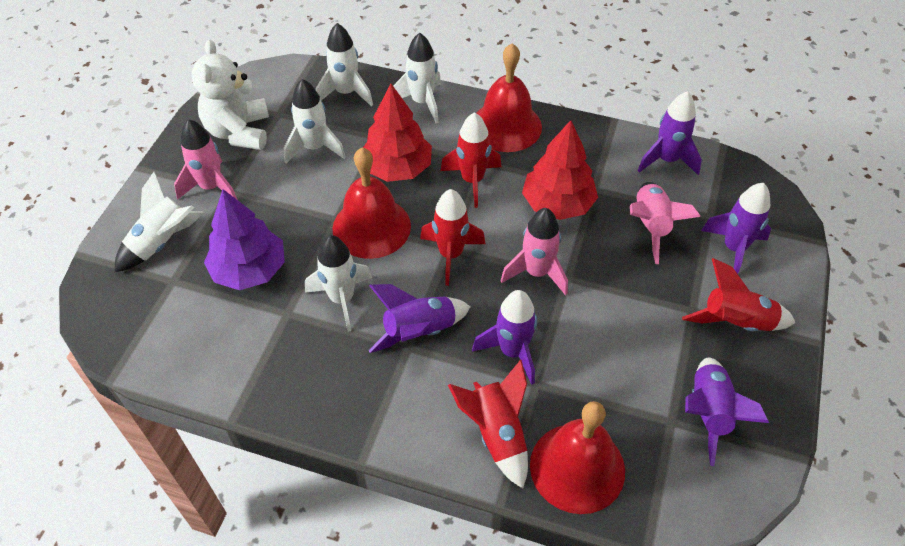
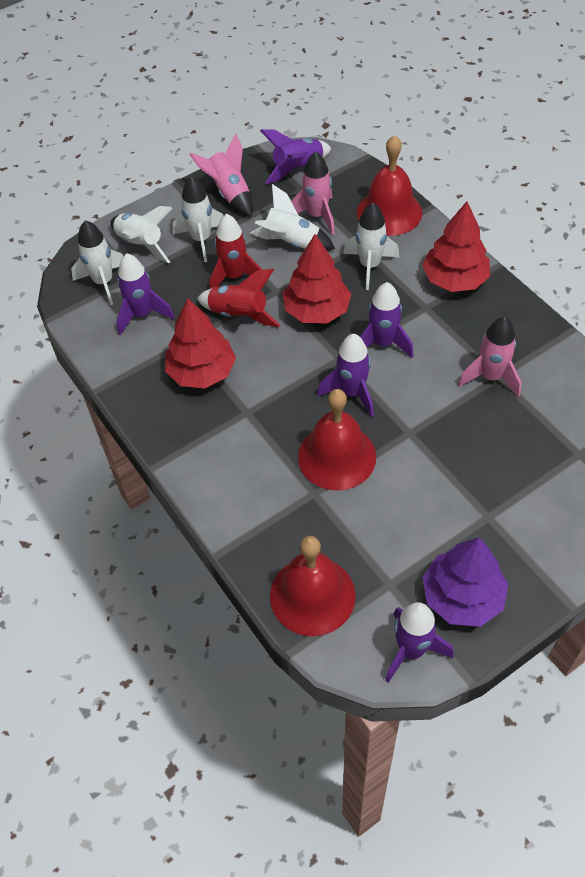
red rocket: 4 -> 2
red tree: 2 -> 3
white teddy bear: 1 -> 0

